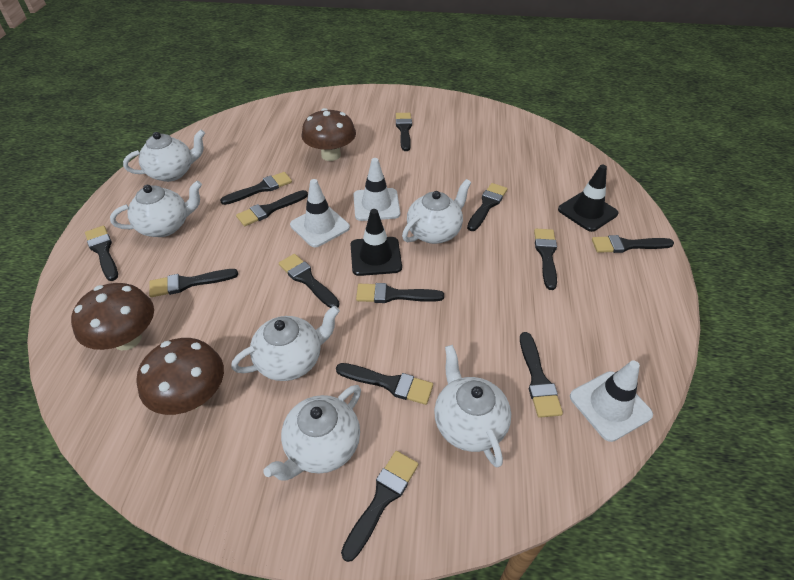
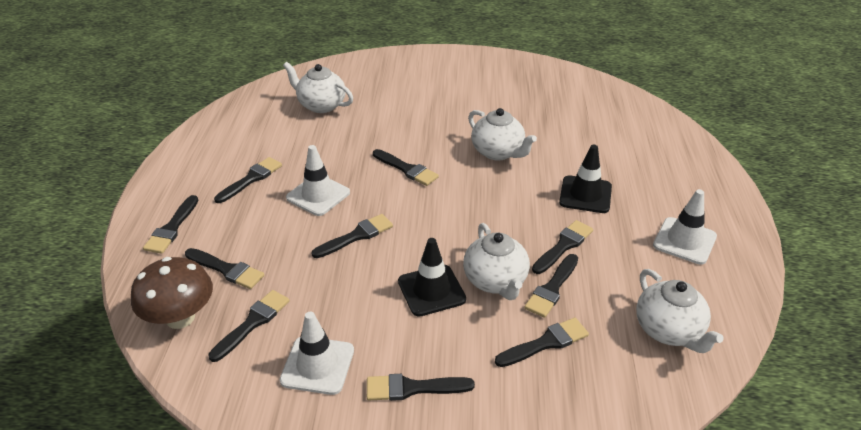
black brush: 13 -> 10
brown mushroom: 3 -> 1
white teapot: 6 -> 4

